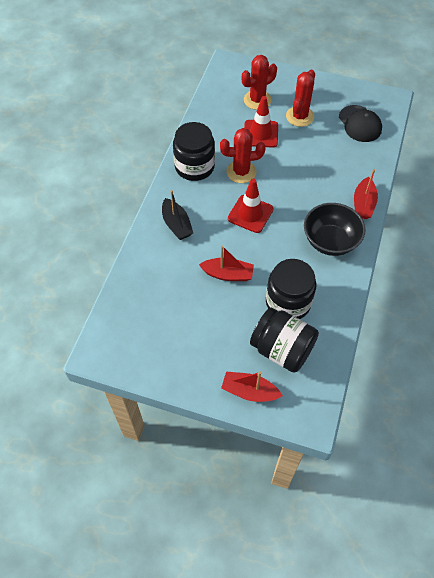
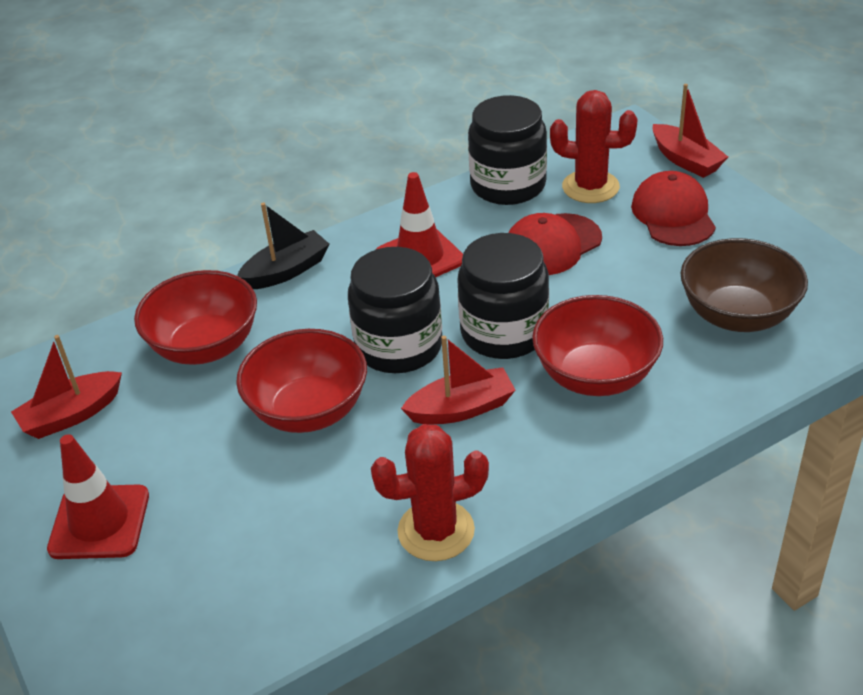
black bowl: 1 -> 0
black cap: 1 -> 0
brown bowl: 0 -> 1
red bowl: 0 -> 3
red cactus: 3 -> 2
red cap: 0 -> 2

